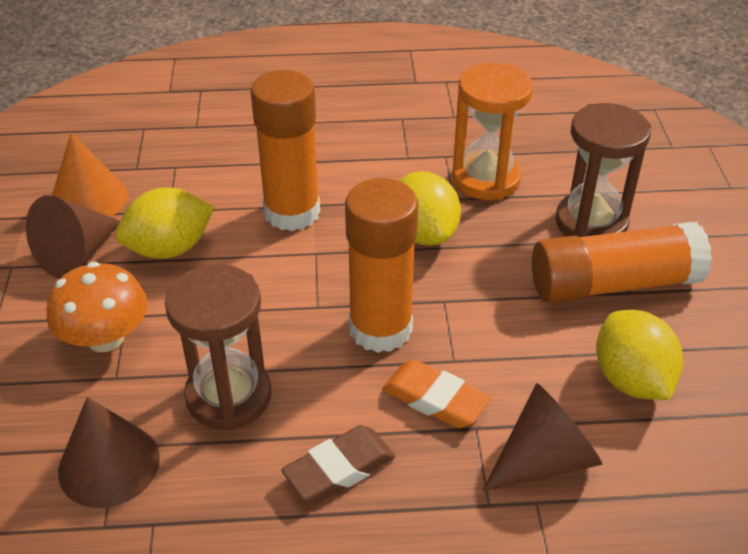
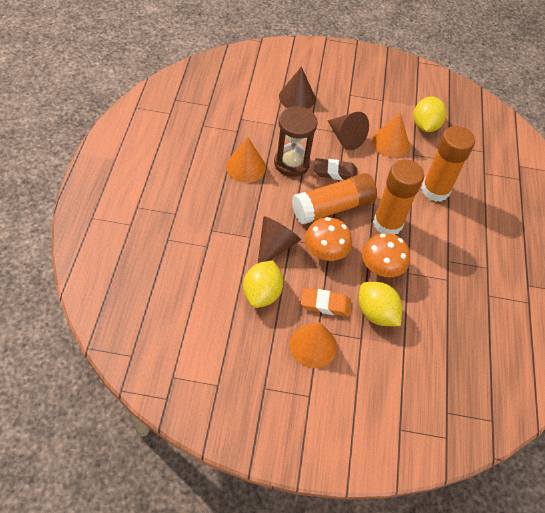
brown hourglass: 2 -> 1
orange cone: 1 -> 3
orange hourglass: 1 -> 0
orange mushroom: 1 -> 2

